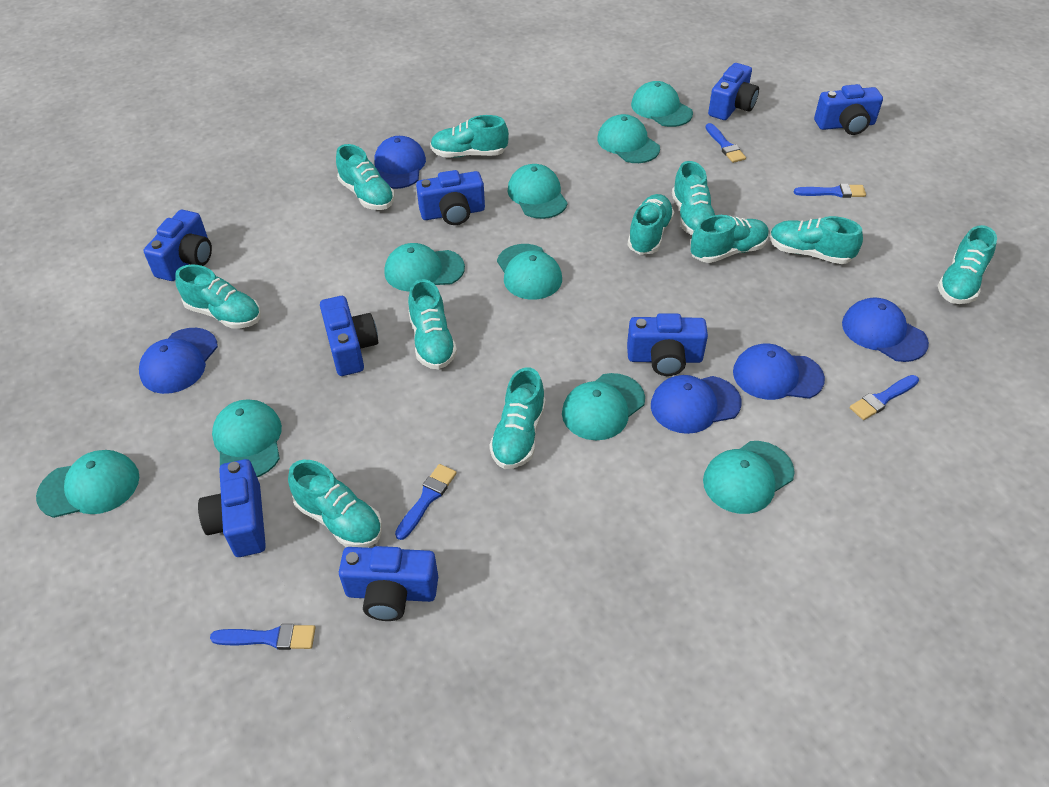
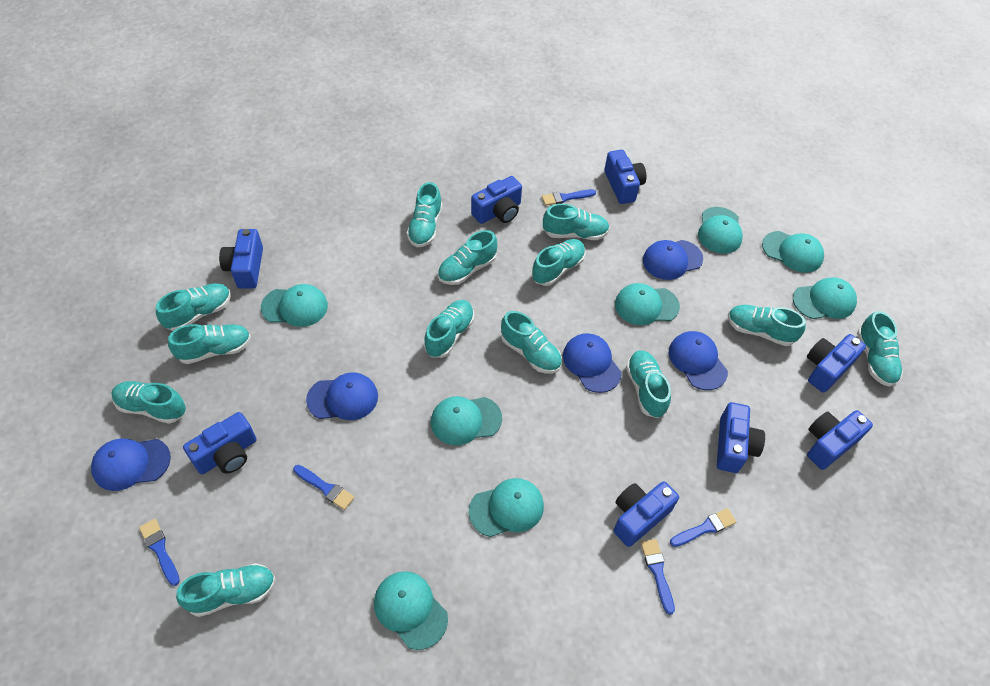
turquoise cap: 9 -> 8
turquoise shoe: 11 -> 13

